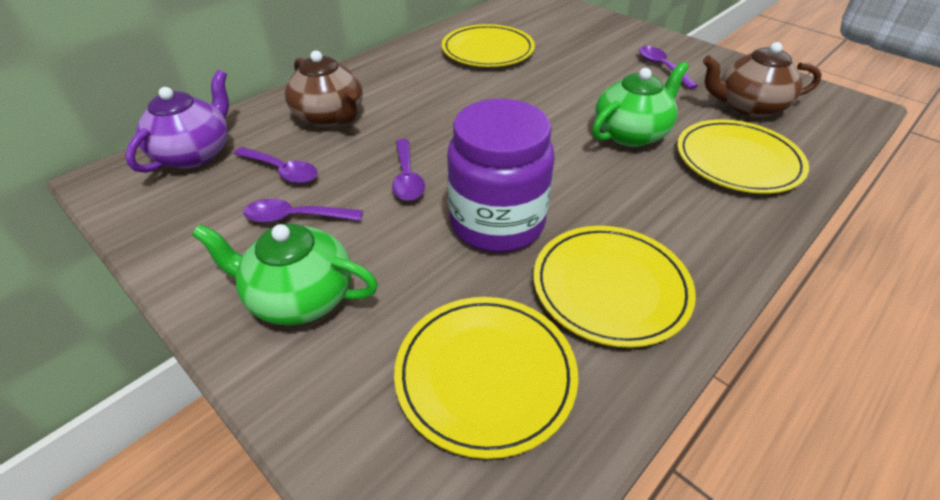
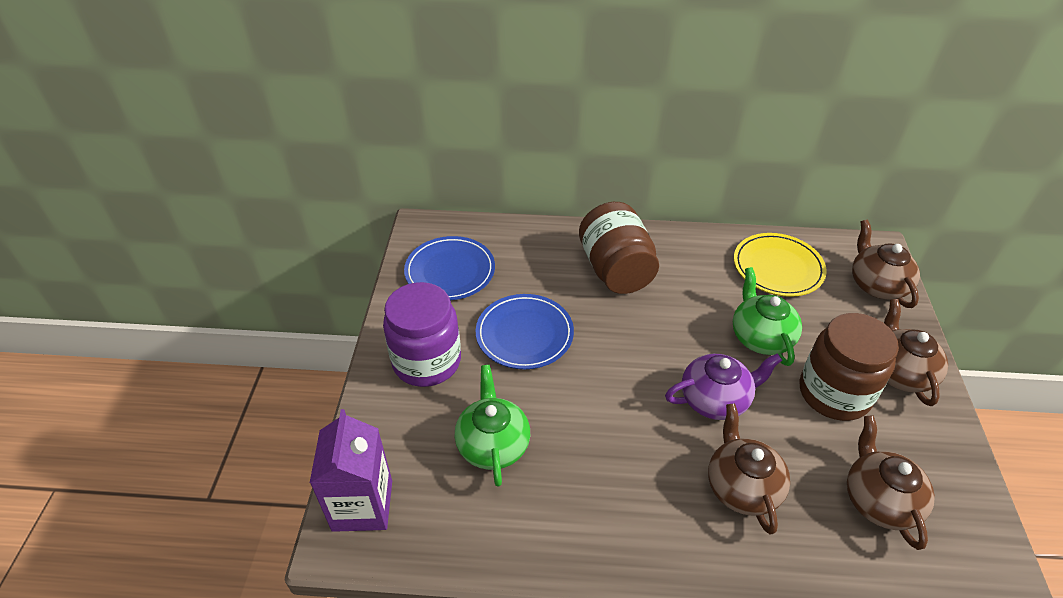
blue plate: 0 -> 2
brown jar: 0 -> 2
brown teapot: 2 -> 4
purple carton: 0 -> 1
purple spoon: 4 -> 0
yellow plate: 4 -> 1

